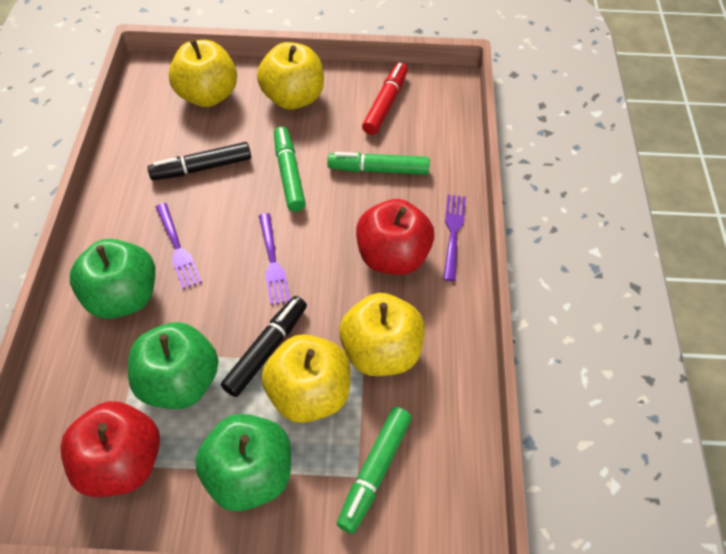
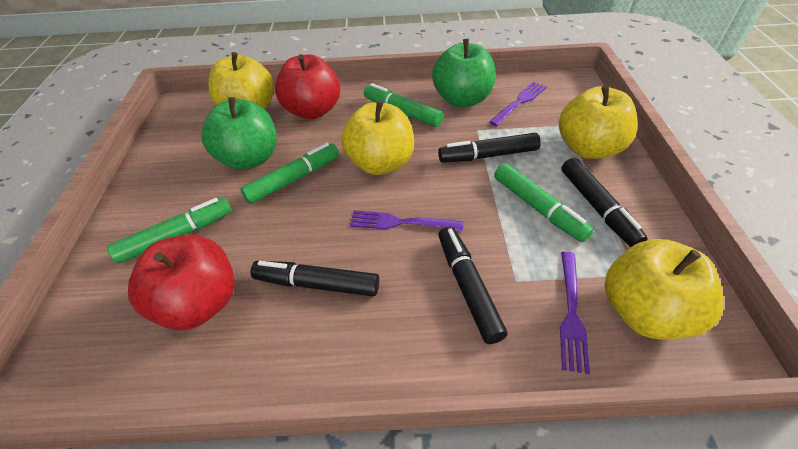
black marker: 2 -> 4
green apple: 3 -> 2
green marker: 3 -> 4
red marker: 1 -> 0

